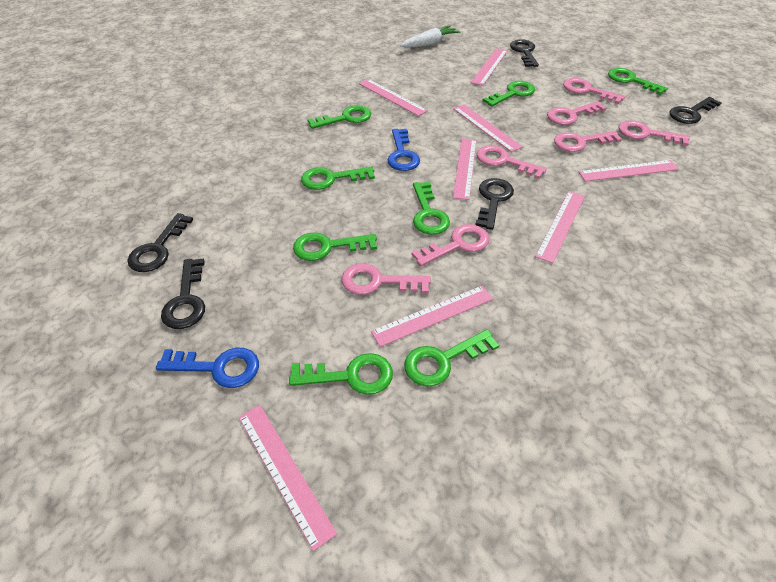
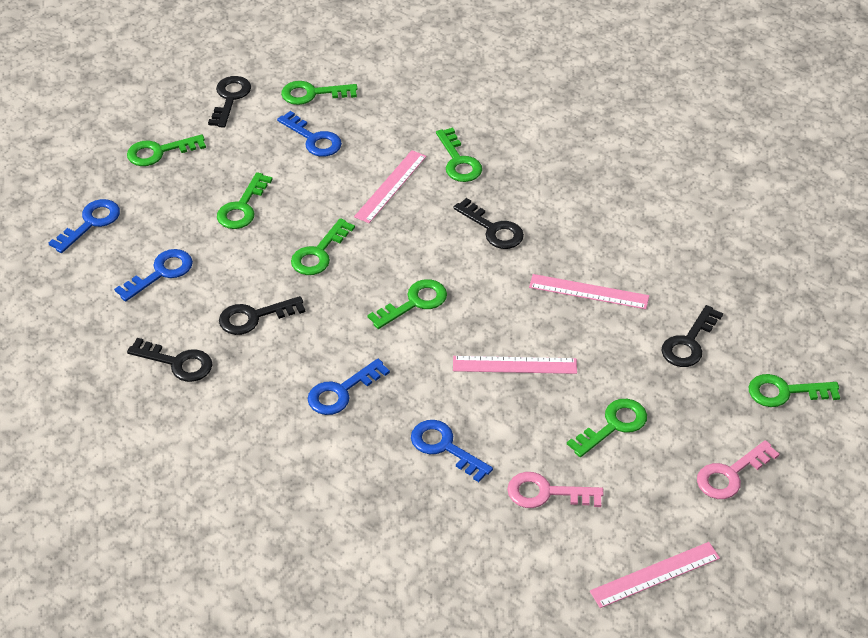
blue key: 2 -> 5
pink key: 7 -> 2
pink ruler: 8 -> 4
white carrot: 1 -> 0

